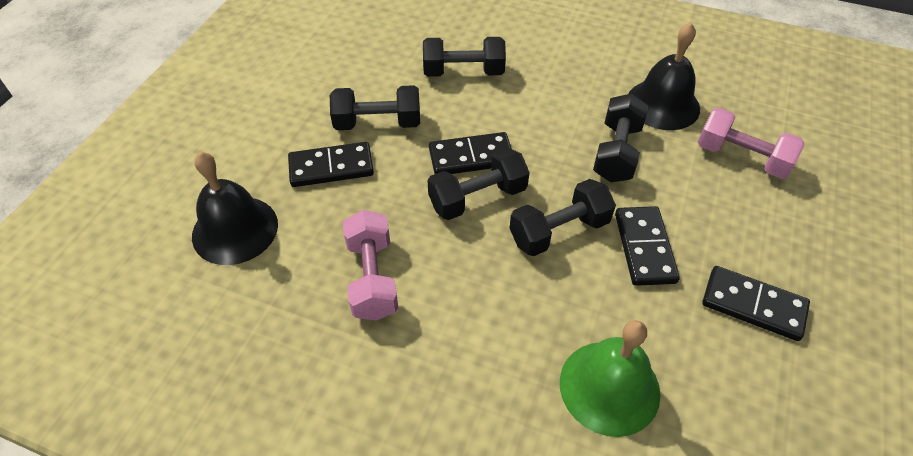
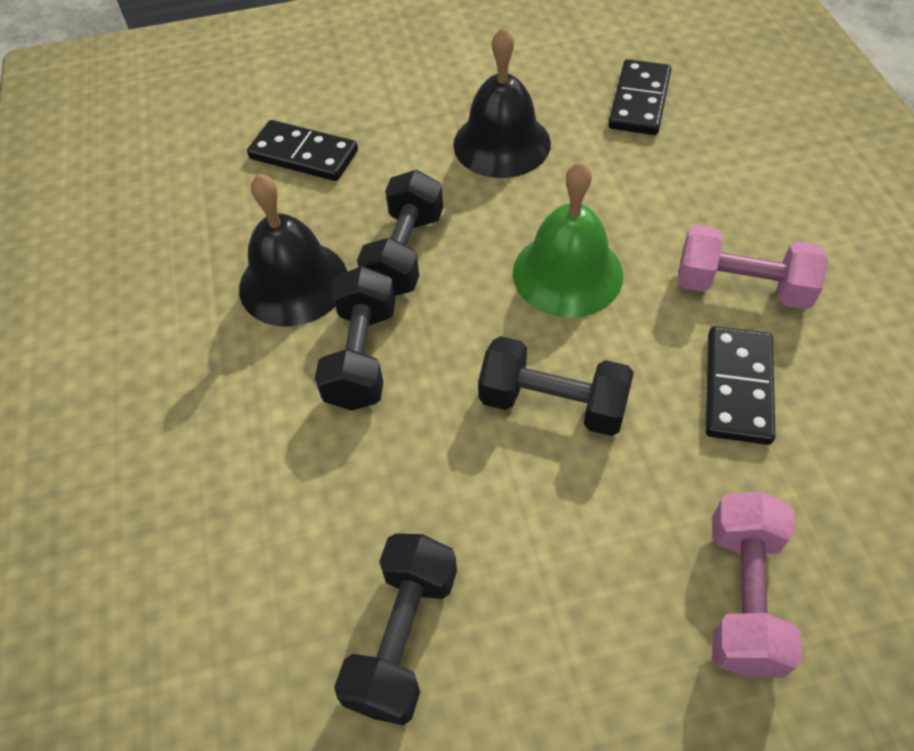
black domino: 4 -> 3
black dumbbell: 5 -> 4

